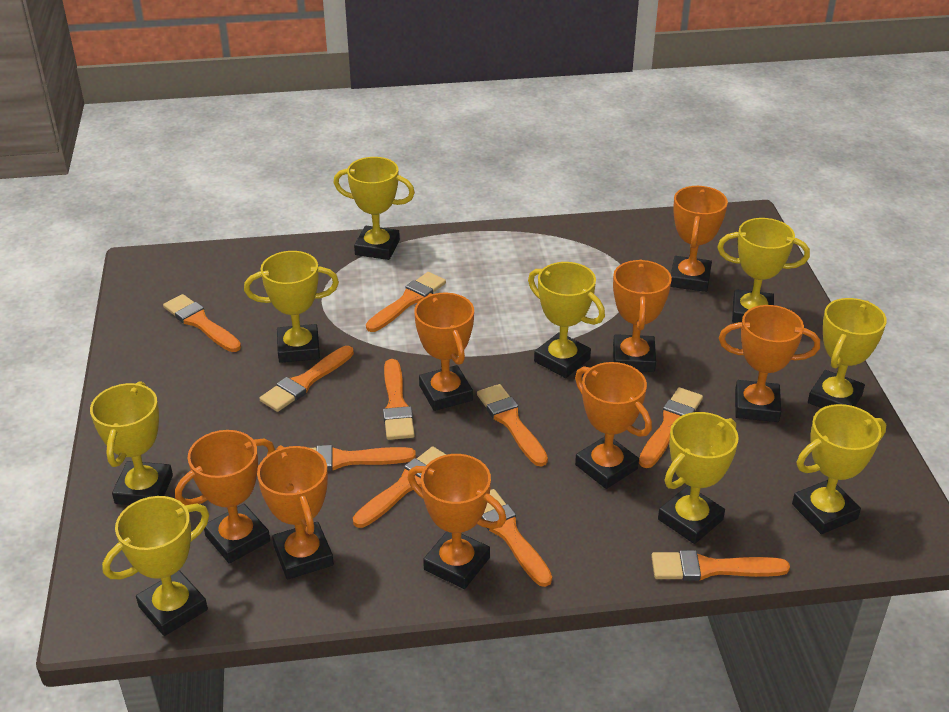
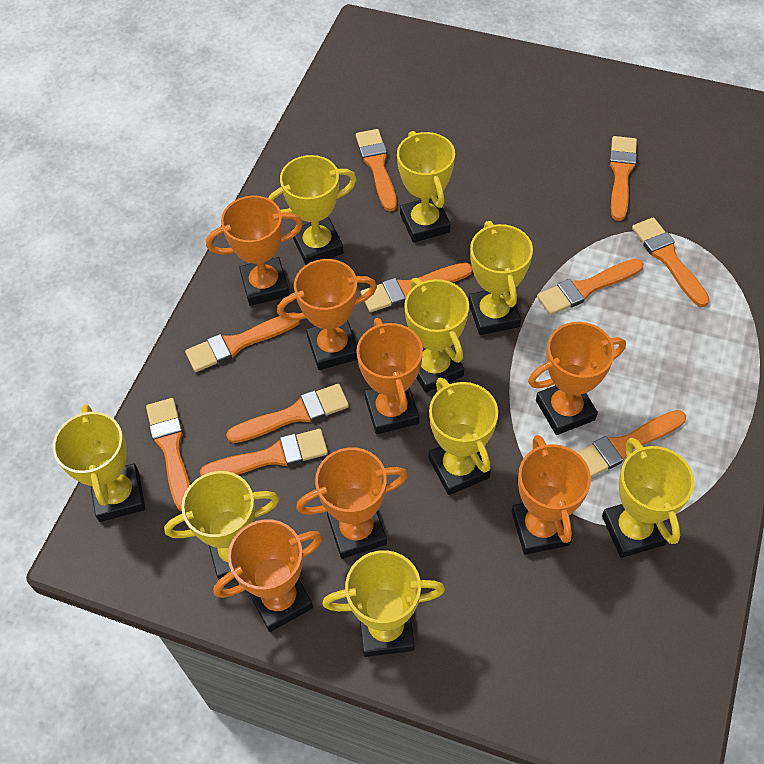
orange trophy: 8 -> 7

